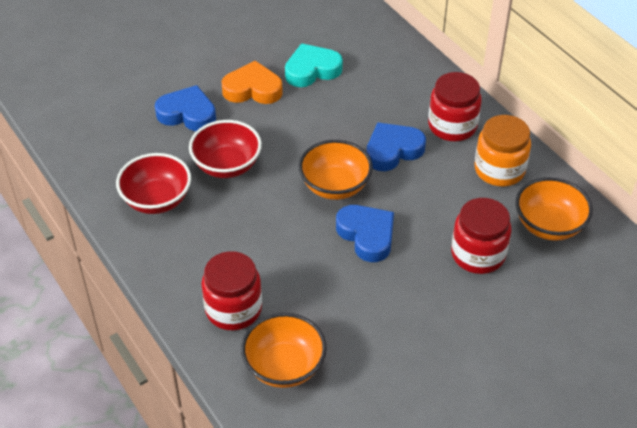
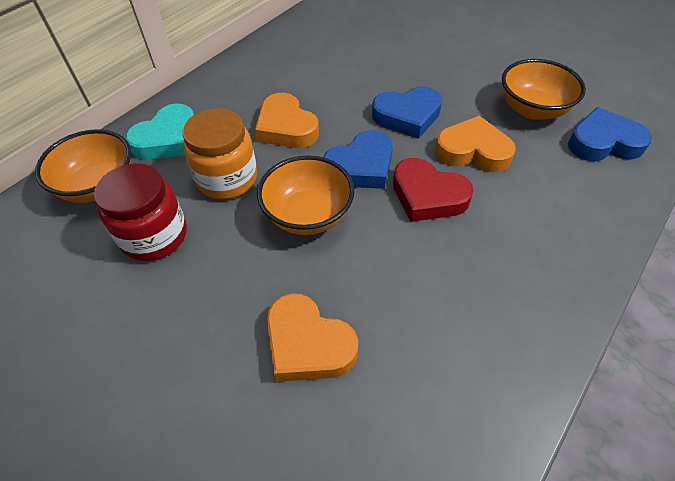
orange heart: 1 -> 3
red bowl: 2 -> 0
red heart: 0 -> 1
red jar: 3 -> 1

